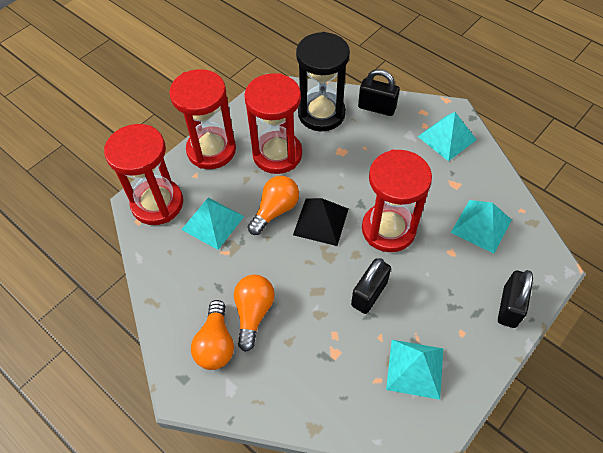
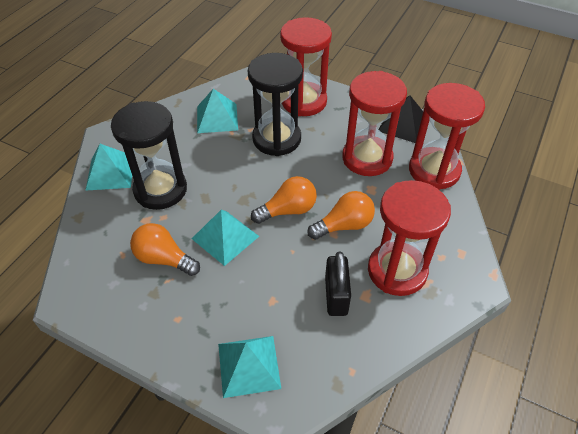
black hourglass: 1 -> 2
black padlock: 3 -> 1

